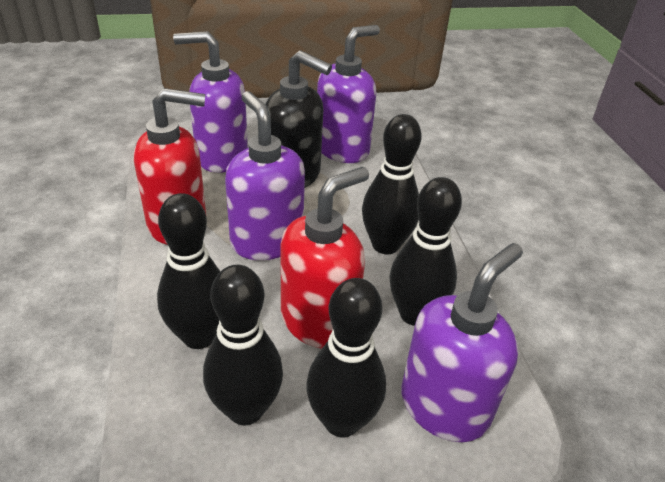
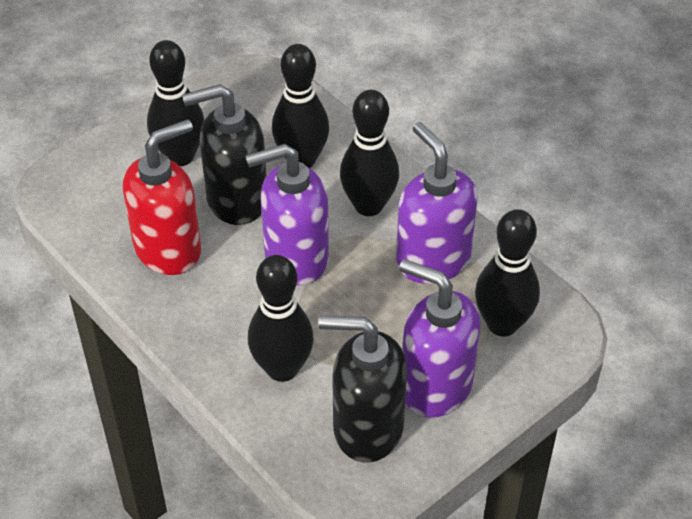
black soap dispenser: 1 -> 2
purple soap dispenser: 4 -> 3
red soap dispenser: 2 -> 1

